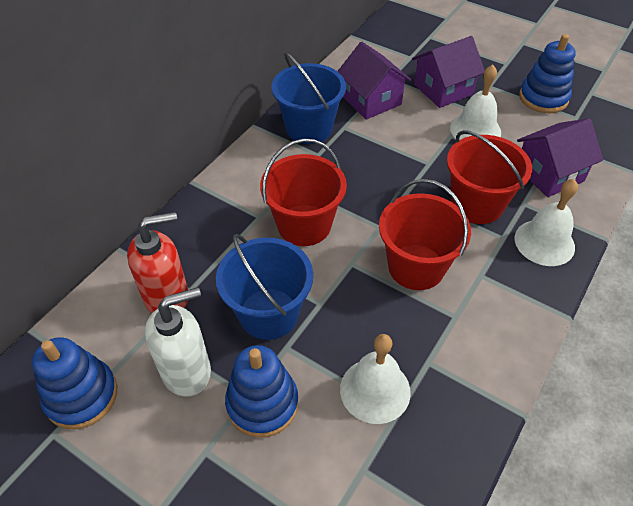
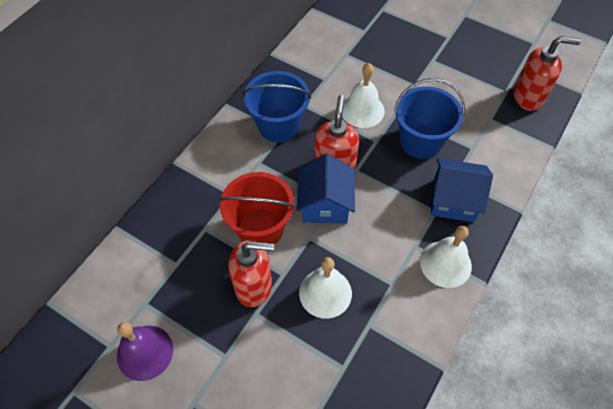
blue house: 0 -> 2
blue stacking toy: 3 -> 0
purple bell: 0 -> 1
purple house: 3 -> 0
red bucket: 3 -> 1
red soap dispenser: 1 -> 3
white soap dispenser: 1 -> 0

